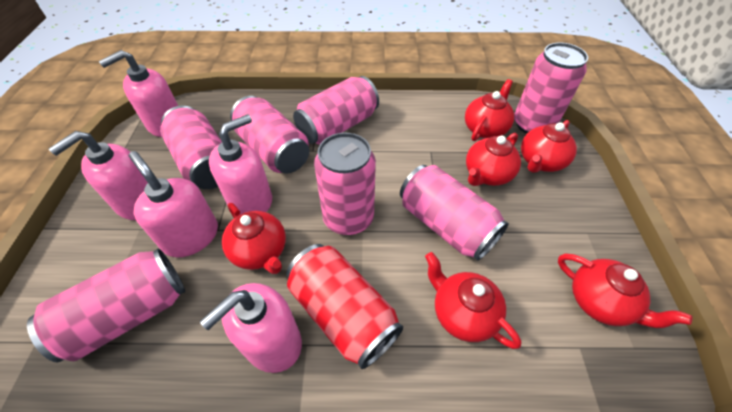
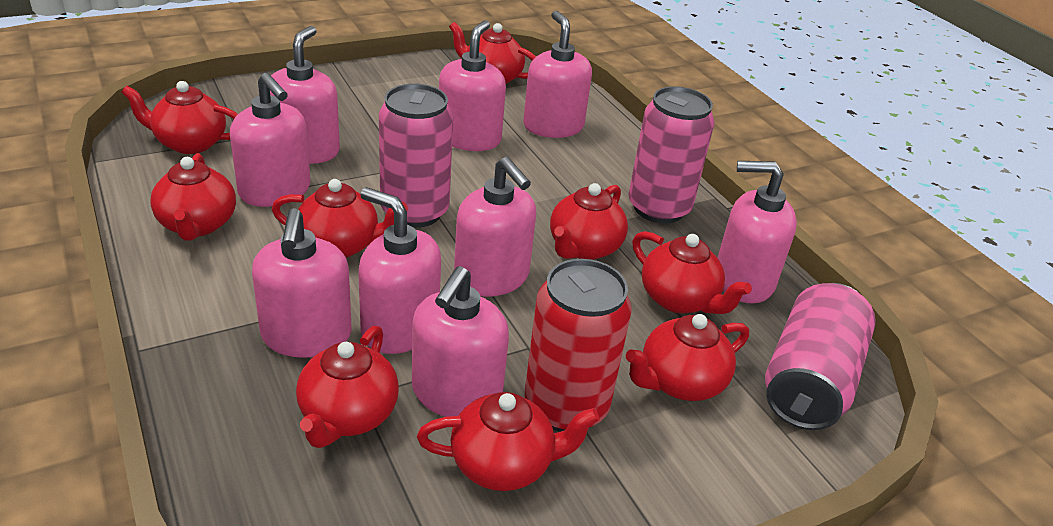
pink can: 7 -> 3
pink soap dispenser: 5 -> 9
red teapot: 6 -> 9

